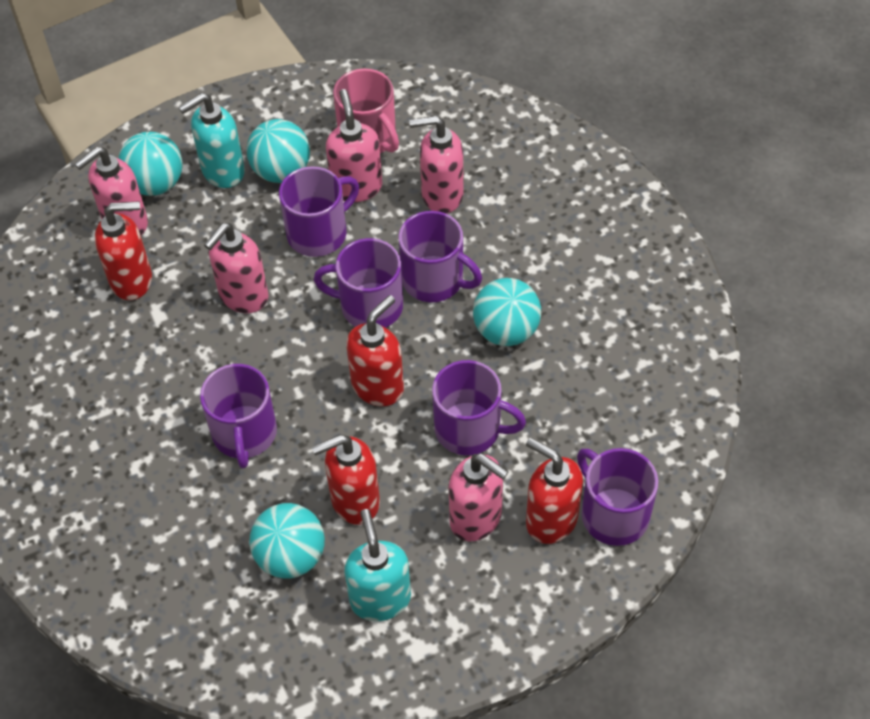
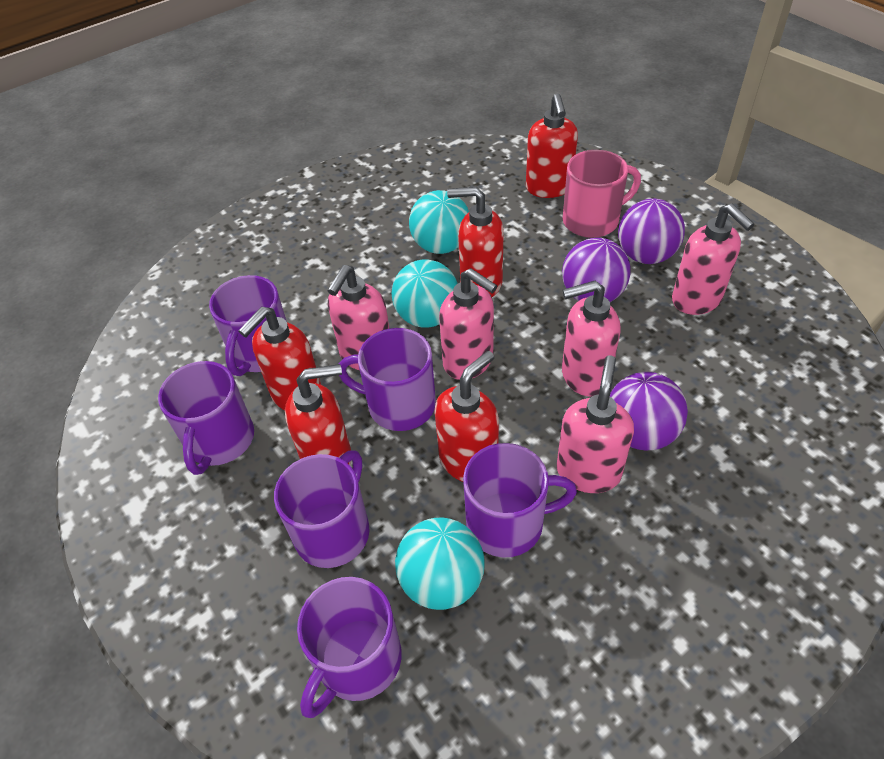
purple ball: 0 -> 3
red soap dispenser: 4 -> 5
turquoise ball: 4 -> 3
turquoise soap dispenser: 2 -> 0

